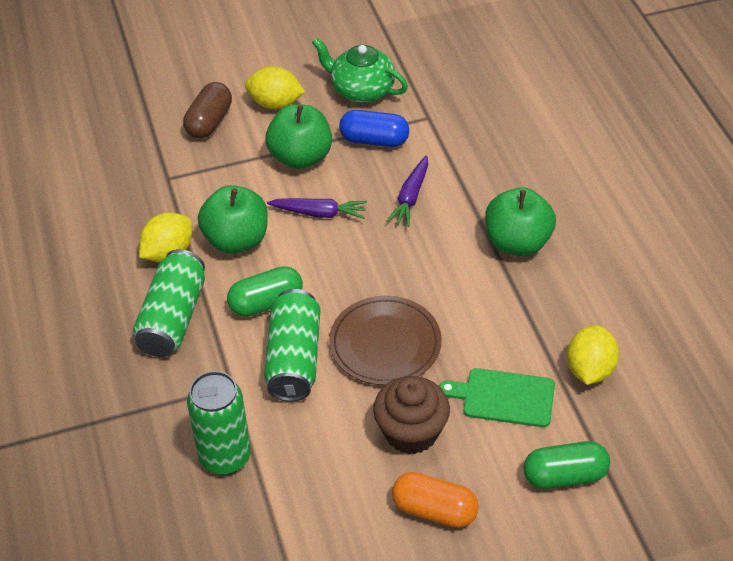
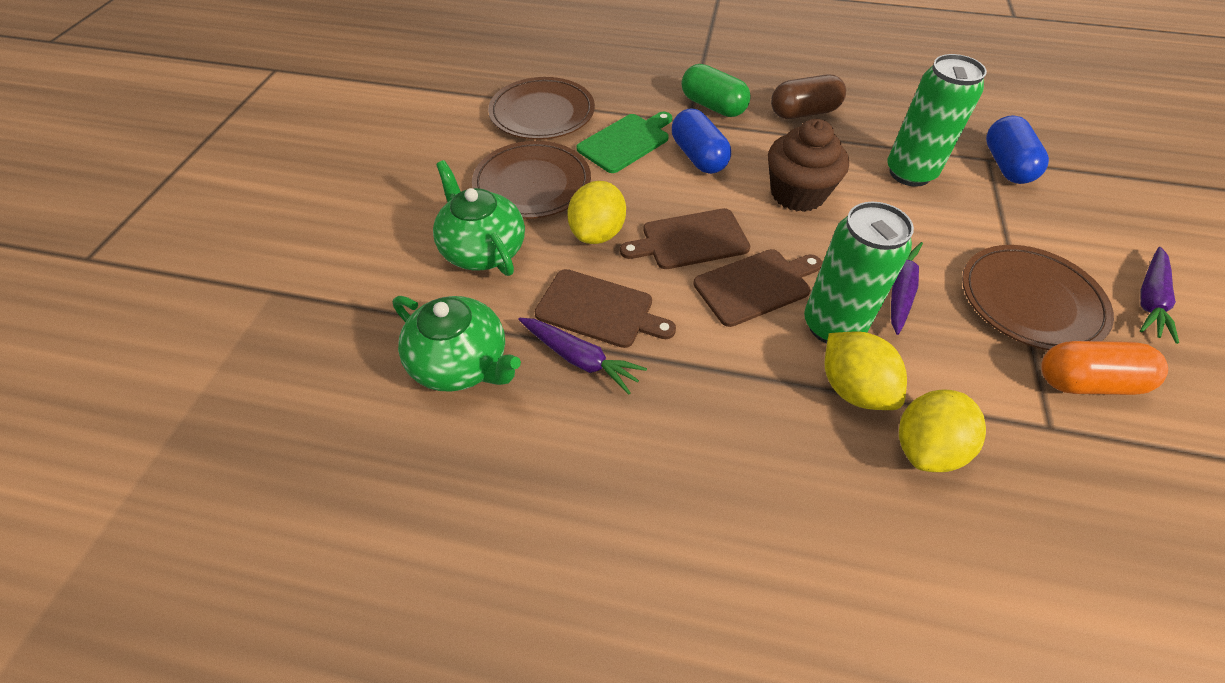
blue capsule: 1 -> 2
brown cutting board: 0 -> 3
brown plate: 1 -> 3
green apple: 3 -> 0
green can: 3 -> 2
green capsule: 2 -> 1
green teapot: 1 -> 2
purple carrot: 2 -> 3

